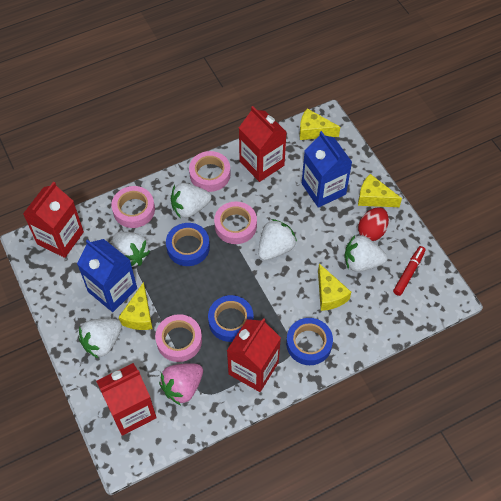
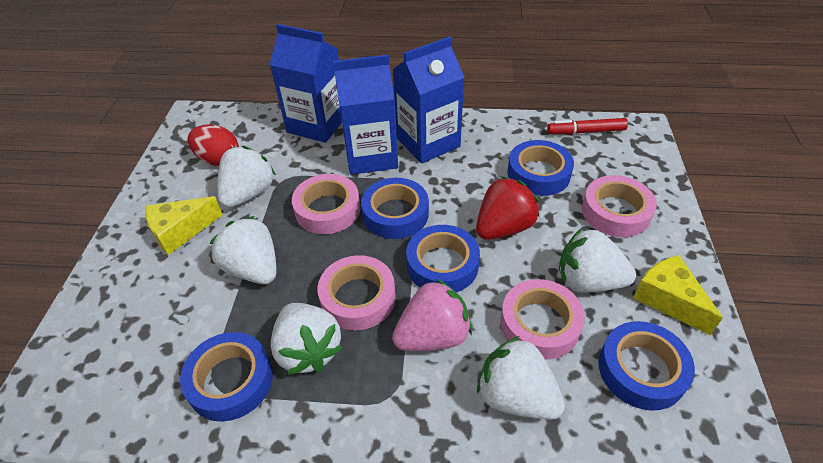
blue carton: 2 -> 3
blue tape: 3 -> 5
red carton: 4 -> 0
red strawberry: 0 -> 1
yellow cheese: 4 -> 2

